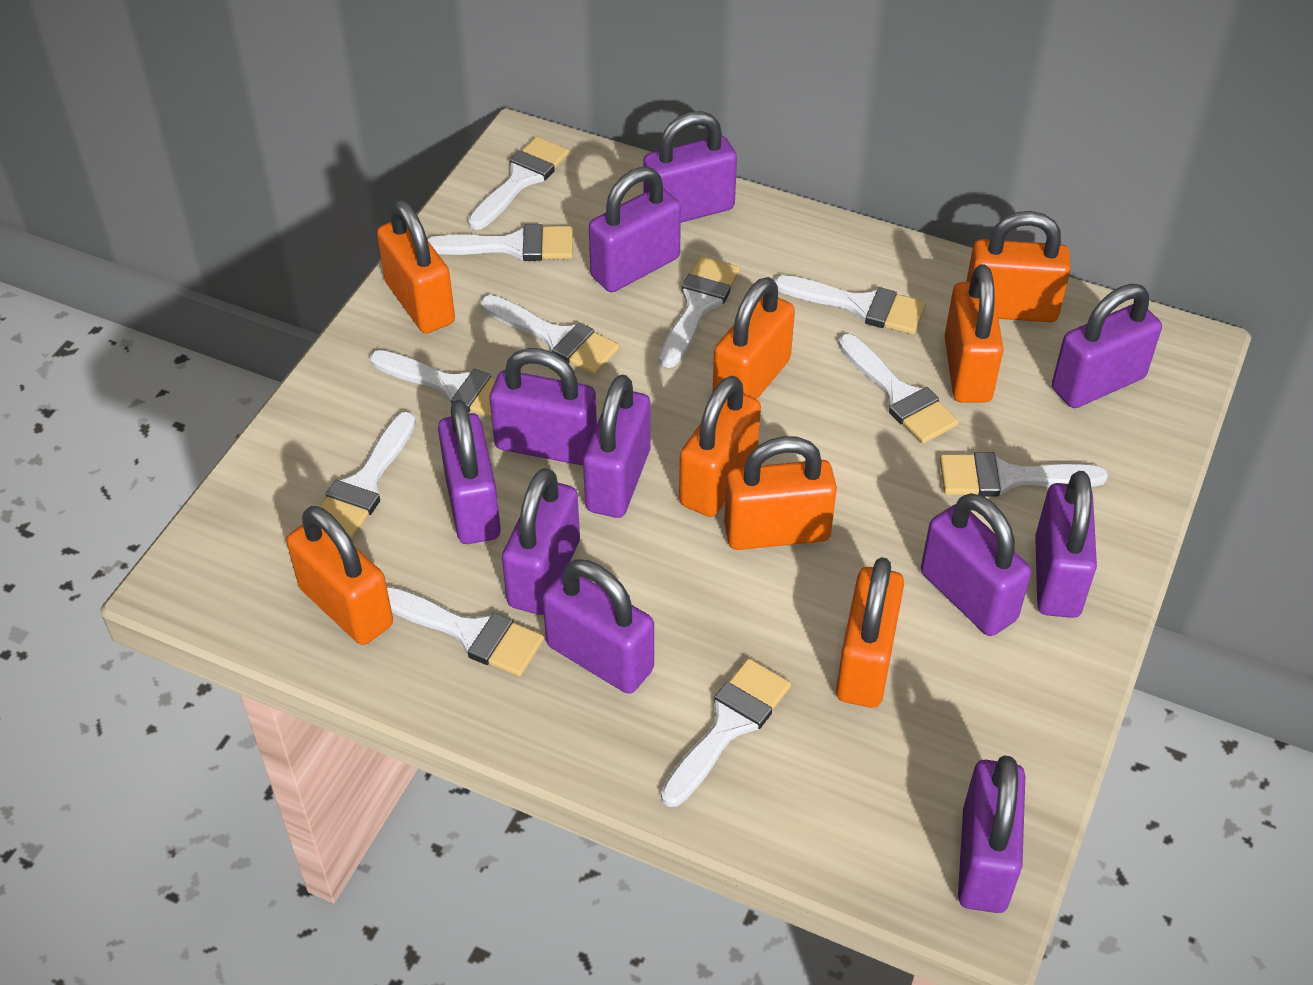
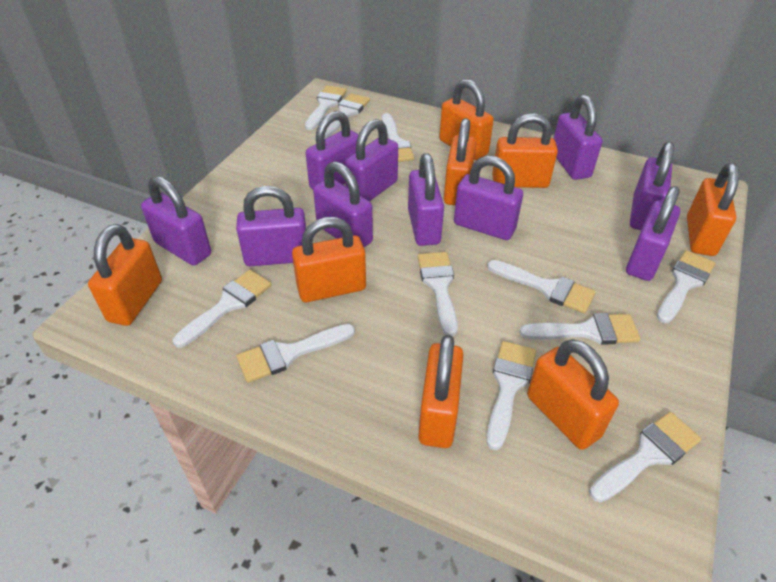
purple padlock: 11 -> 10

